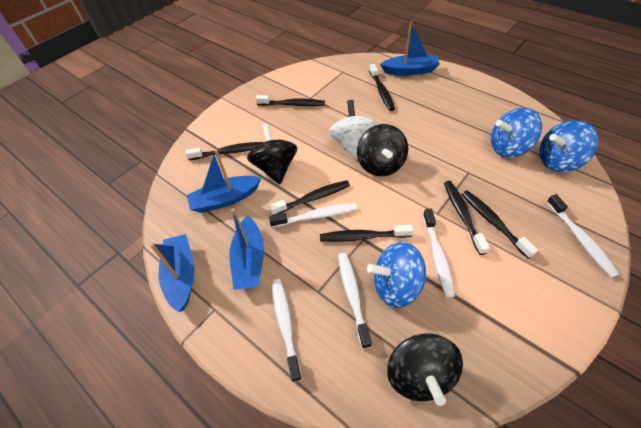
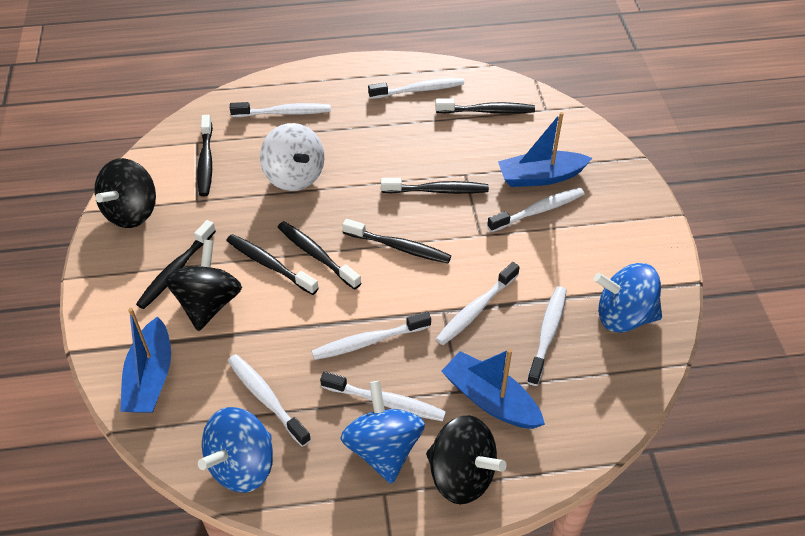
blue boat: 4 -> 3
white toothbrush: 5 -> 8

